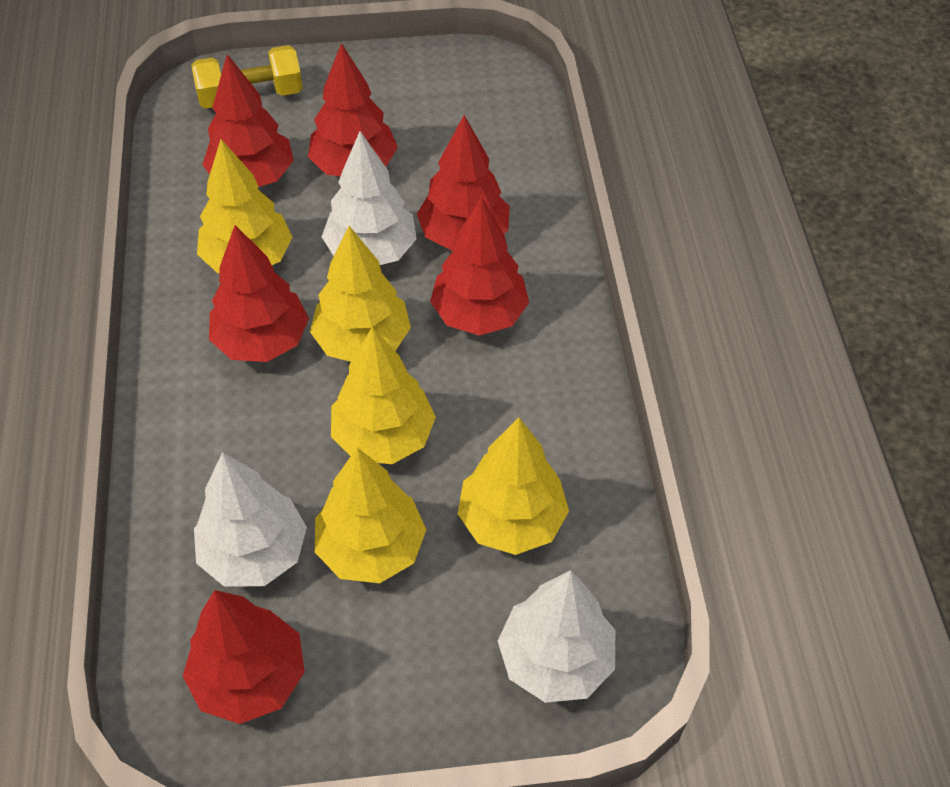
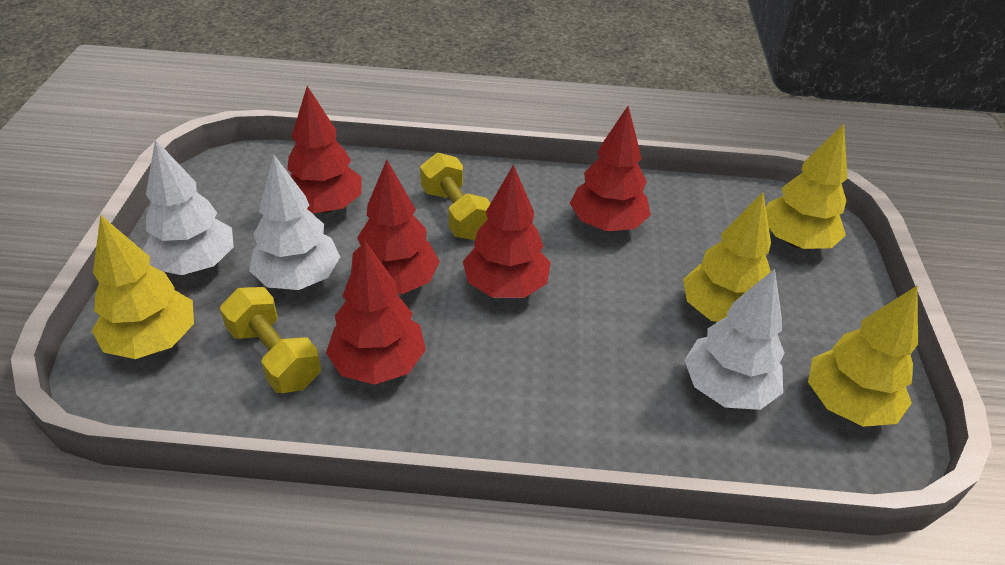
red tree: 6 -> 5
yellow dumbbell: 1 -> 2
yellow tree: 5 -> 4

